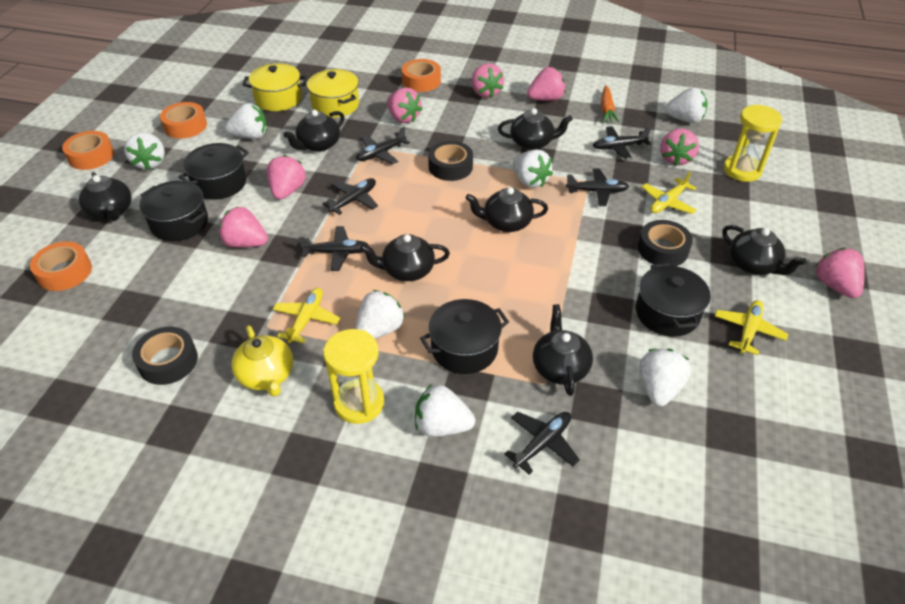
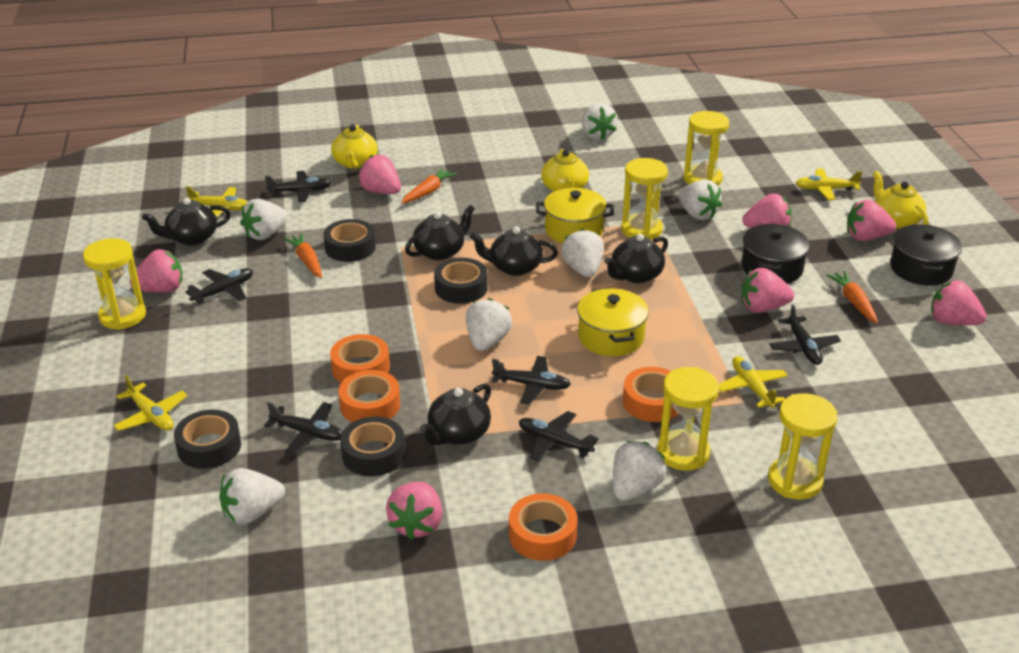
black pot: 4 -> 2
black tape: 3 -> 4
black teapot: 7 -> 5
orange carrot: 1 -> 3
yellow hourglass: 2 -> 5
yellow plane: 3 -> 4
yellow teapot: 1 -> 3

